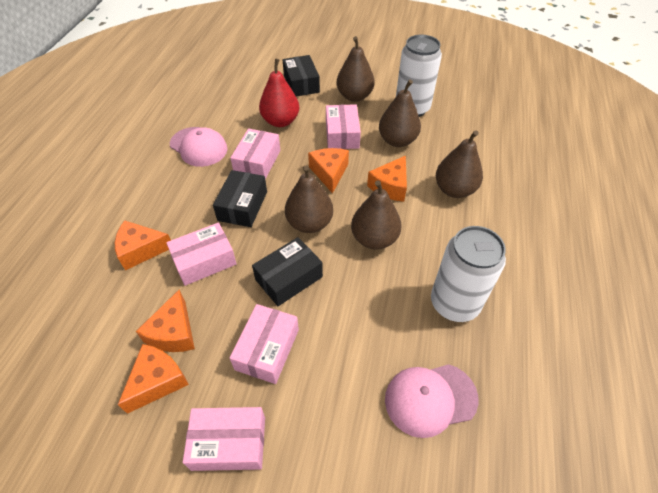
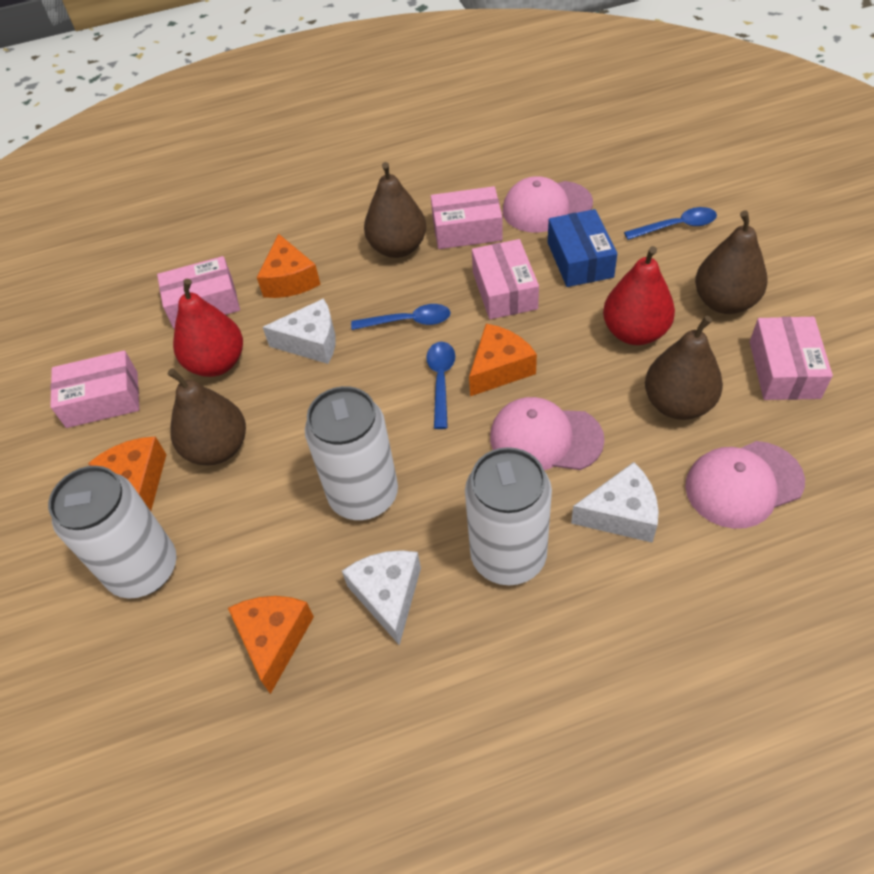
black box: 3 -> 0
blue box: 0 -> 1
blue spoon: 0 -> 3
brown pear: 5 -> 4
orange cheese: 5 -> 4
pink cap: 2 -> 3
red pear: 1 -> 2
white can: 2 -> 3
white cheese: 0 -> 3

